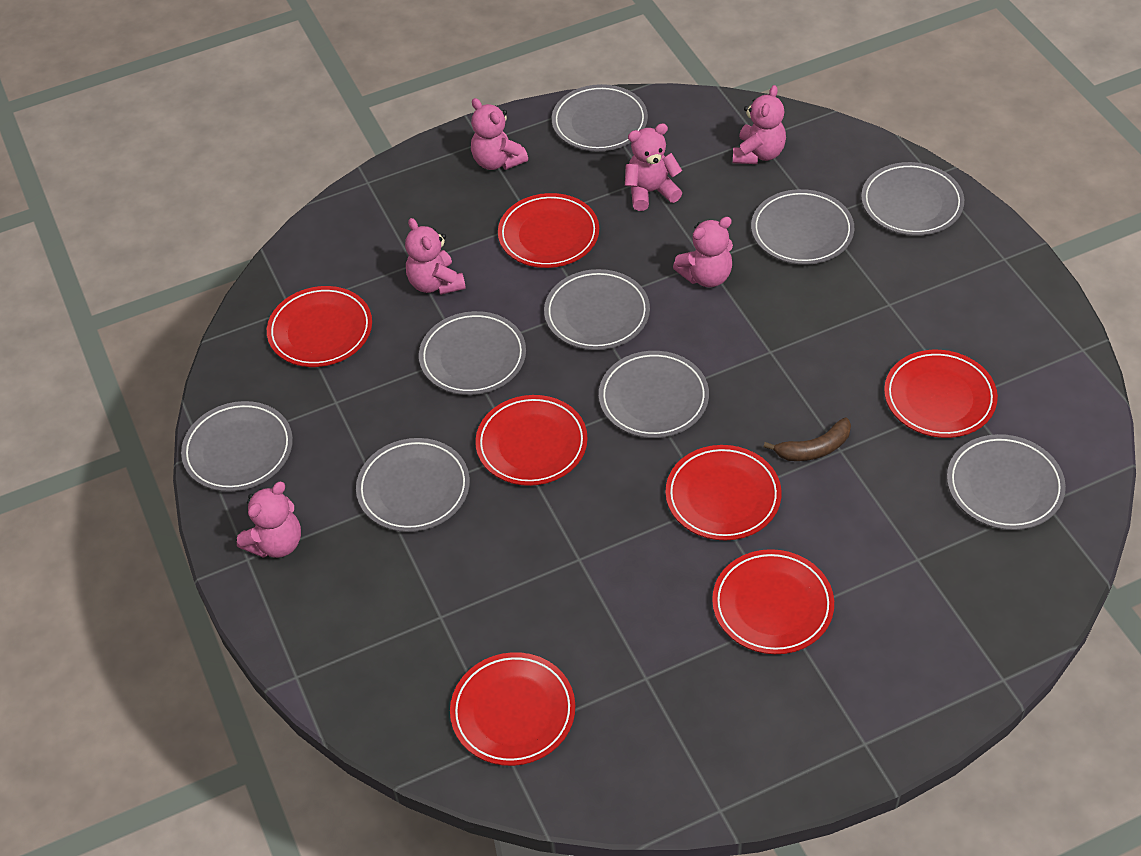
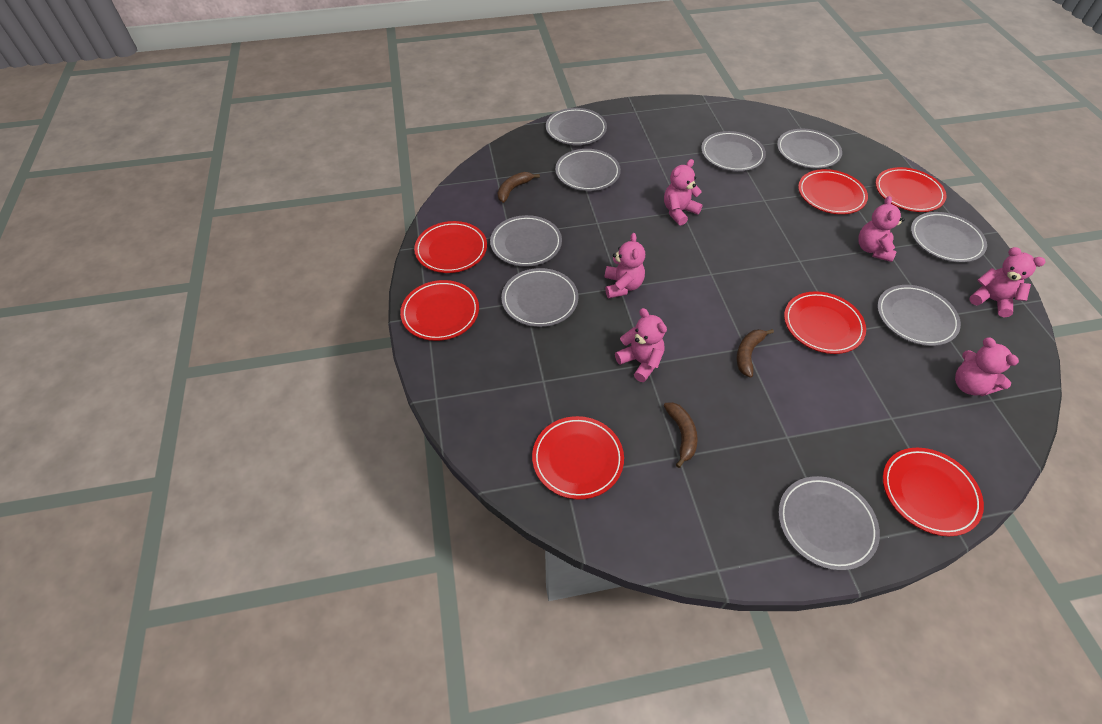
brown banana: 1 -> 3

